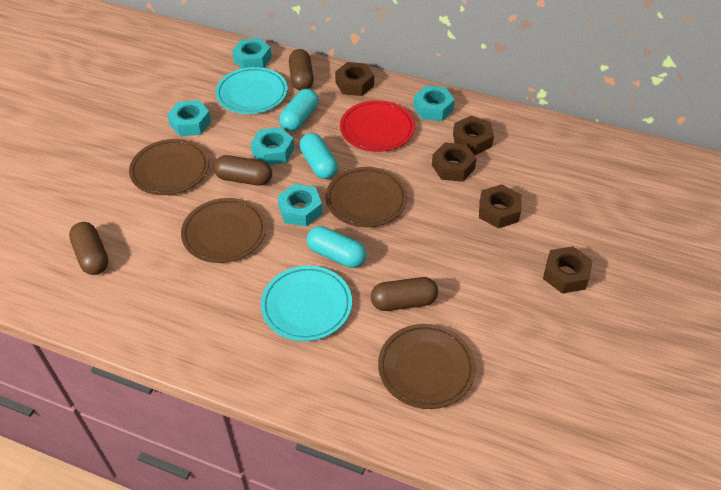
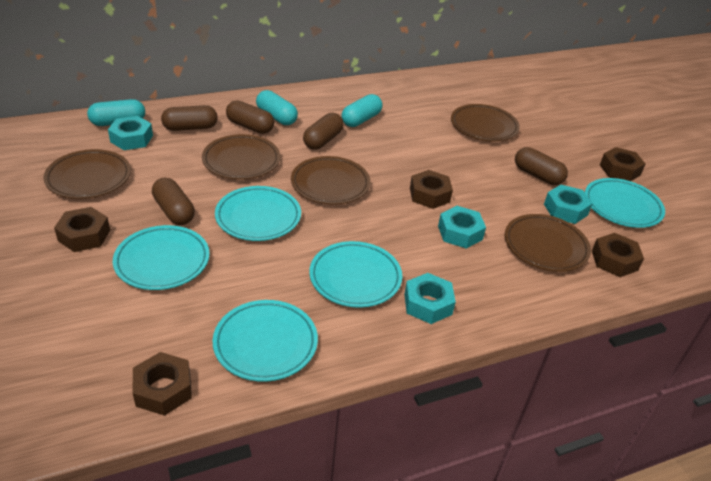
brown capsule: 4 -> 5
brown plate: 4 -> 5
red plate: 1 -> 0
turquoise nut: 5 -> 4
turquoise plate: 2 -> 5

